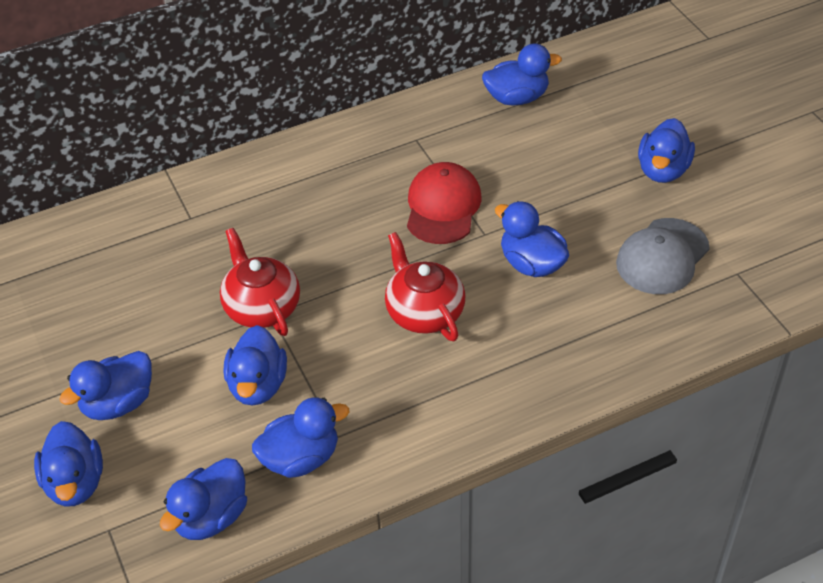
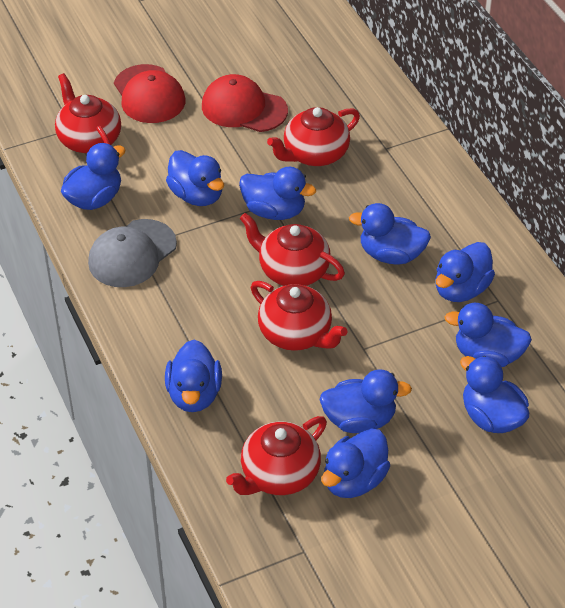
blue duck: 8 -> 10
red cap: 1 -> 2
red teapot: 2 -> 5

